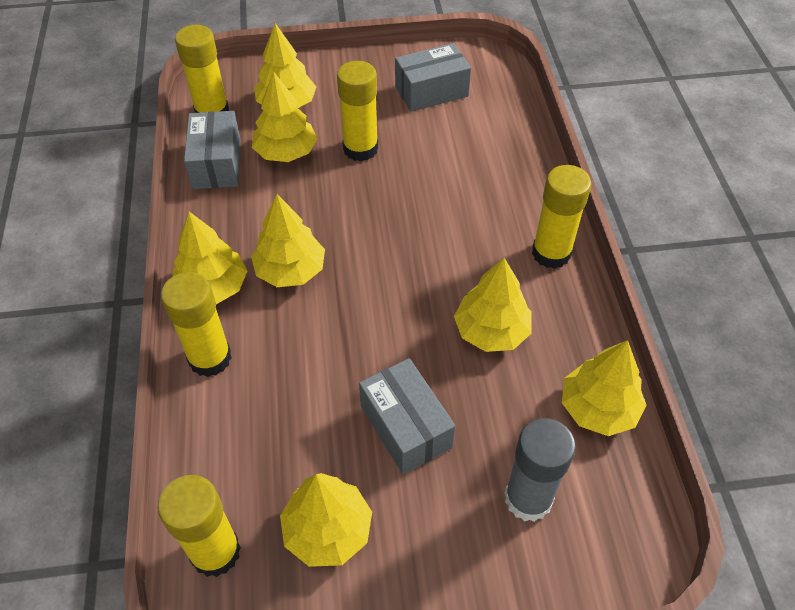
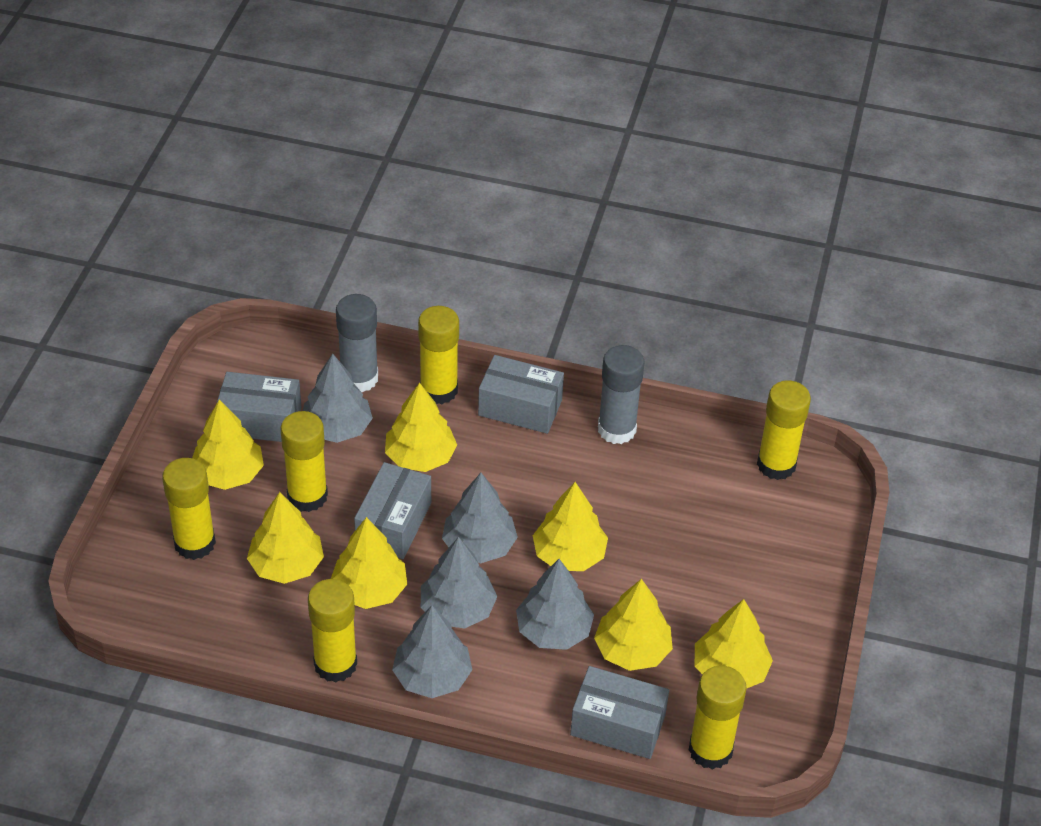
grey box: 3 -> 4
grey glue stick: 1 -> 2
grey tree: 0 -> 5
yellow glue stick: 5 -> 6

